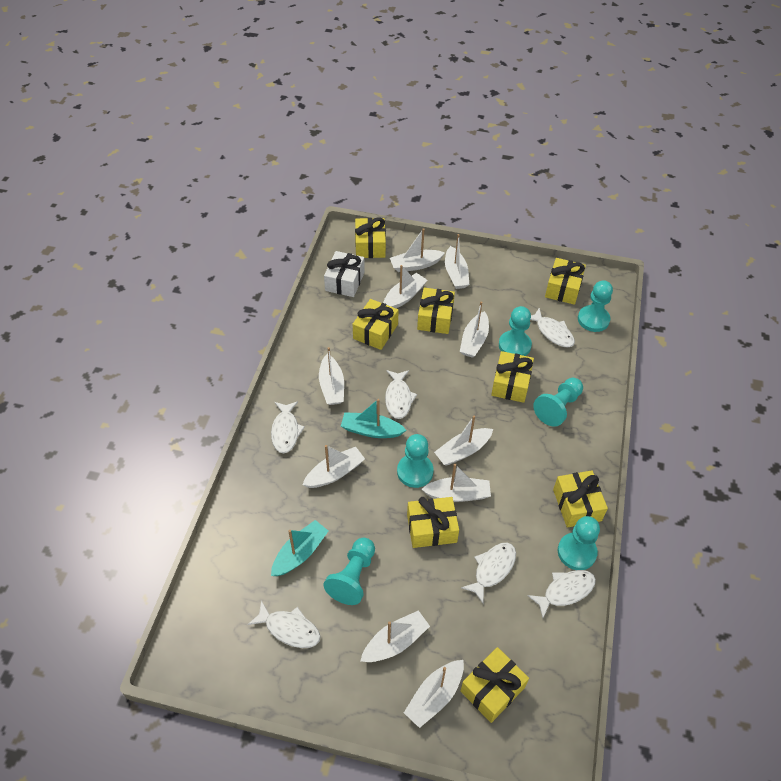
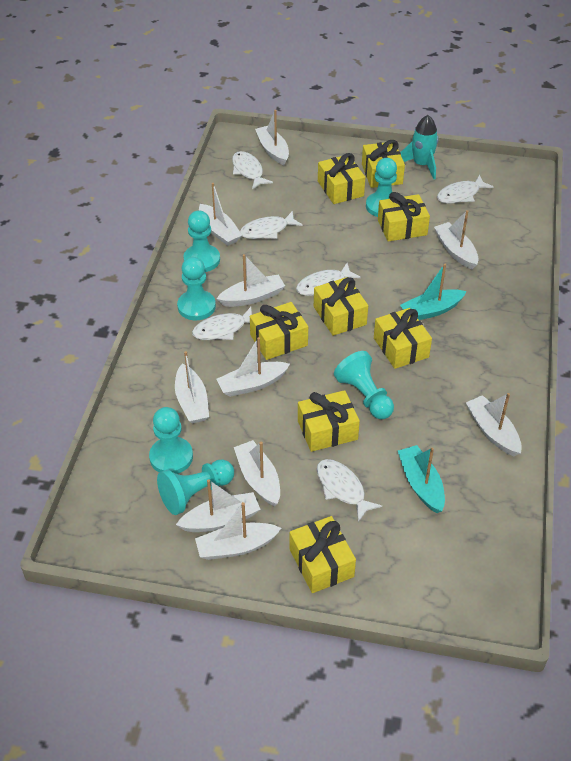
turquoise rocket: 0 -> 1
white gift: 1 -> 0

